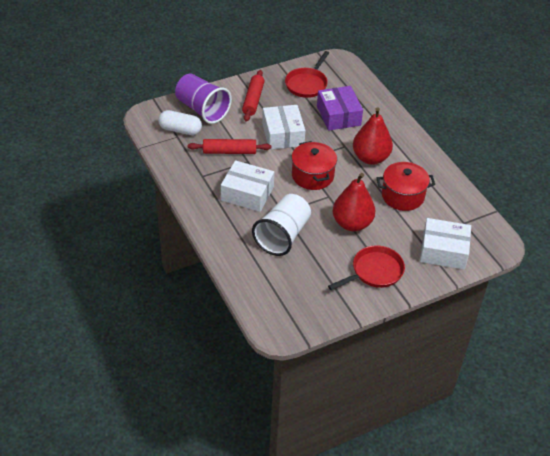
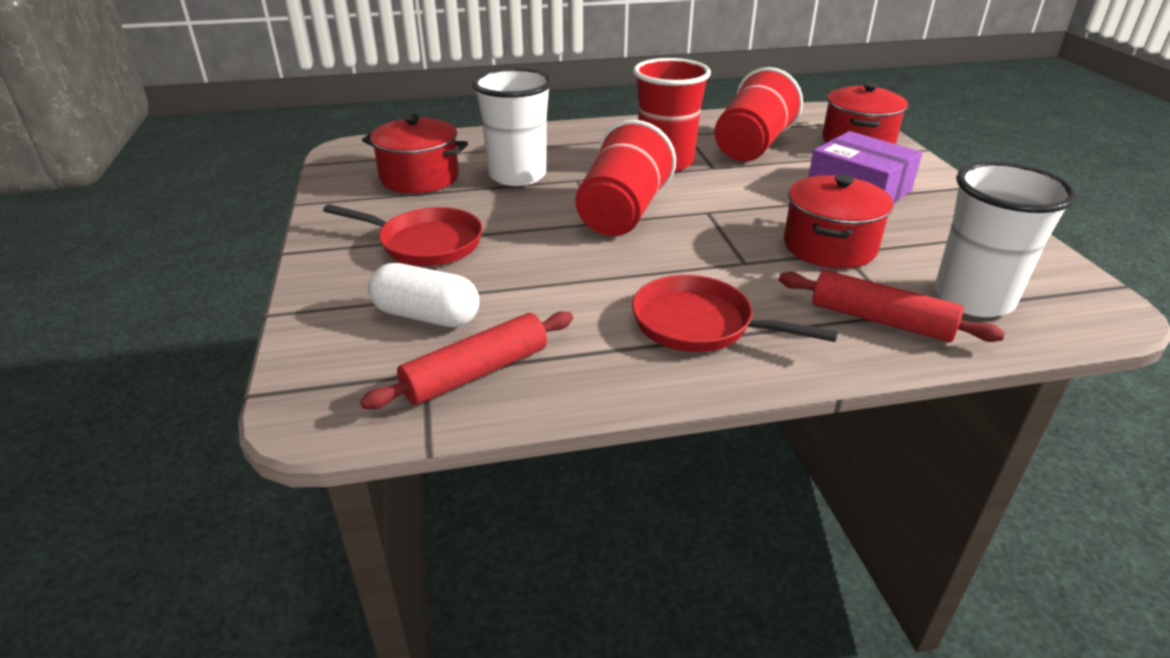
purple cup: 1 -> 0
red cup: 0 -> 3
red pear: 2 -> 0
red pot: 2 -> 3
white box: 3 -> 0
white cup: 1 -> 2

